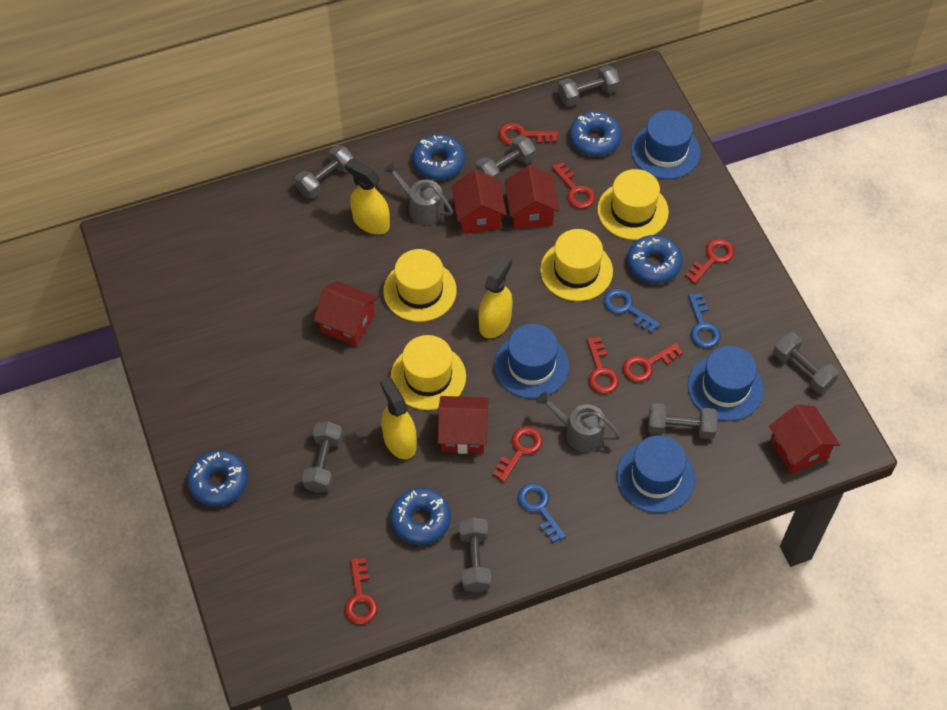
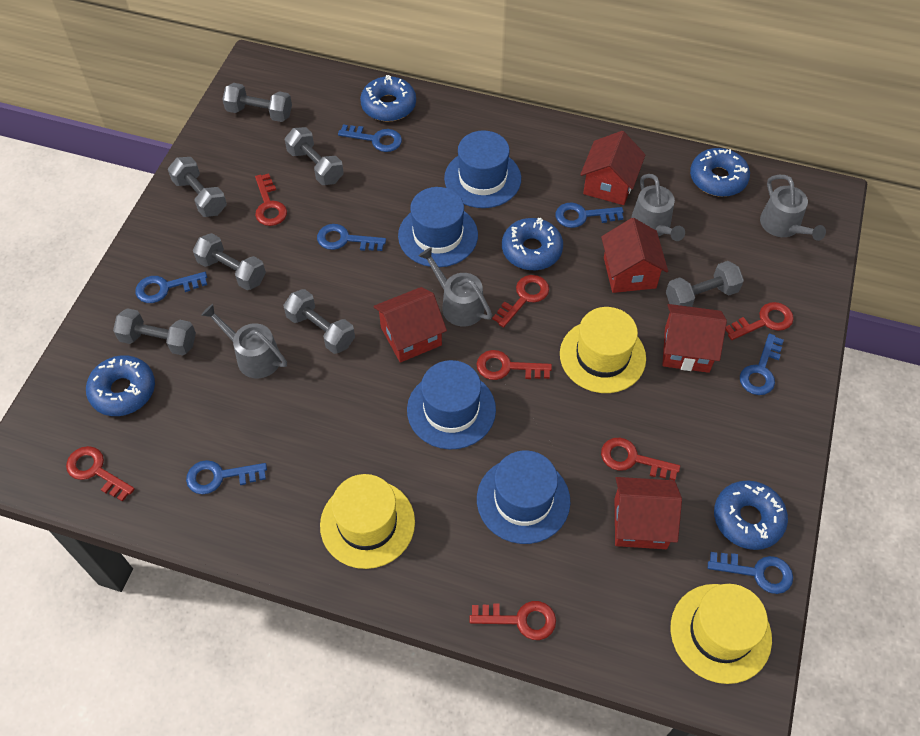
blue key: 3 -> 7
grey watering can: 2 -> 4
yellow hat: 4 -> 3
yellow spray bottle: 3 -> 0

